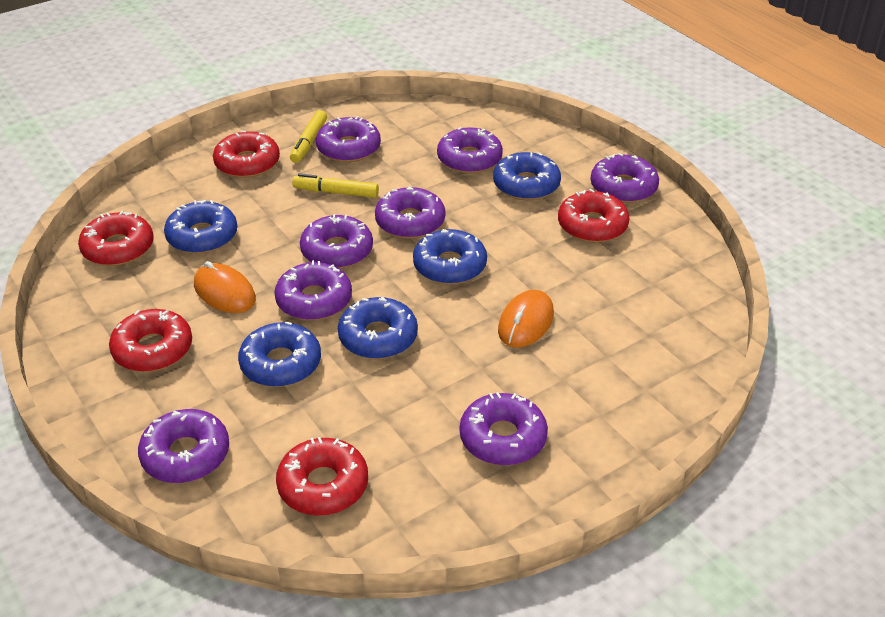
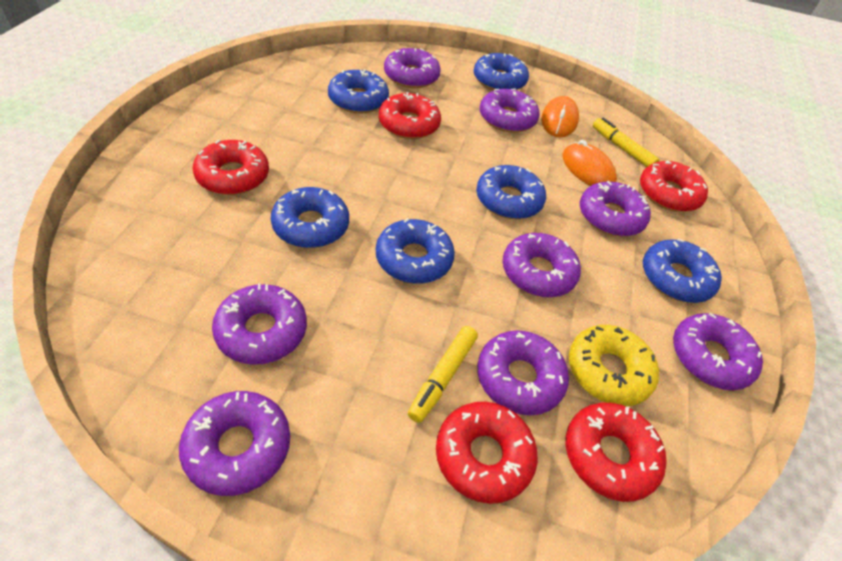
blue donut: 5 -> 6
yellow donut: 0 -> 1

